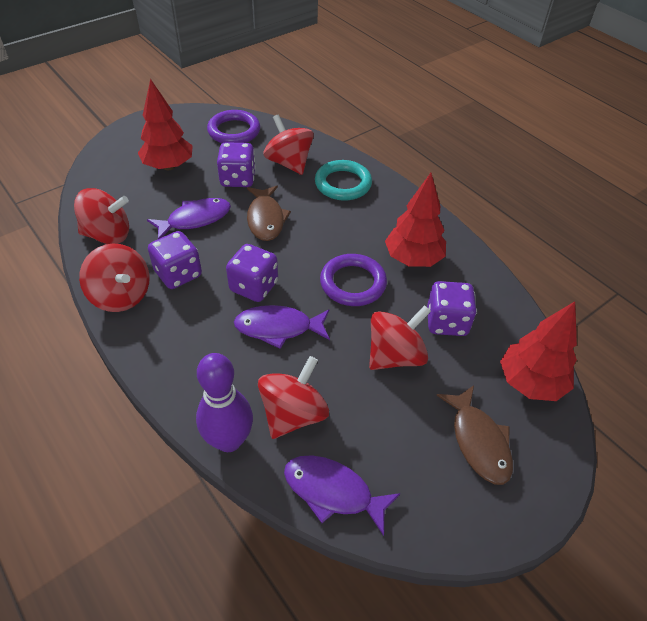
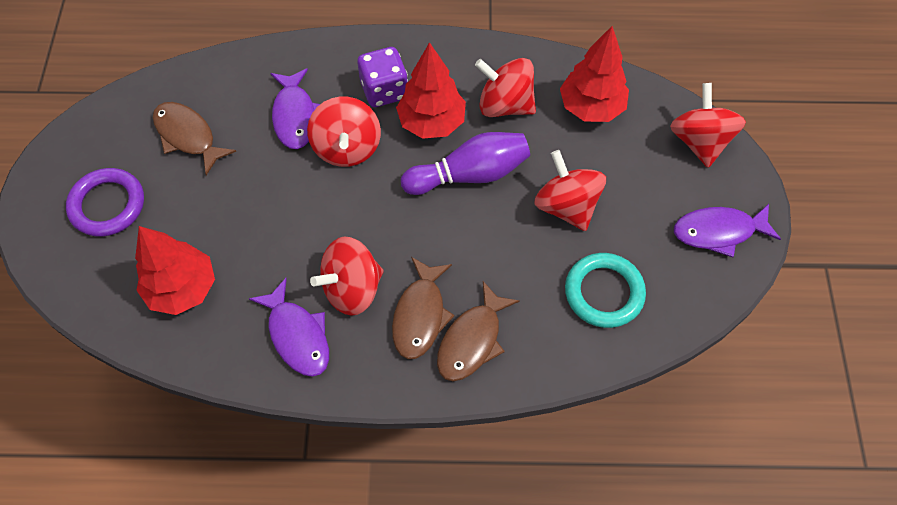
brown fish: 2 -> 3
purple dice: 4 -> 1
purple ring: 2 -> 1

